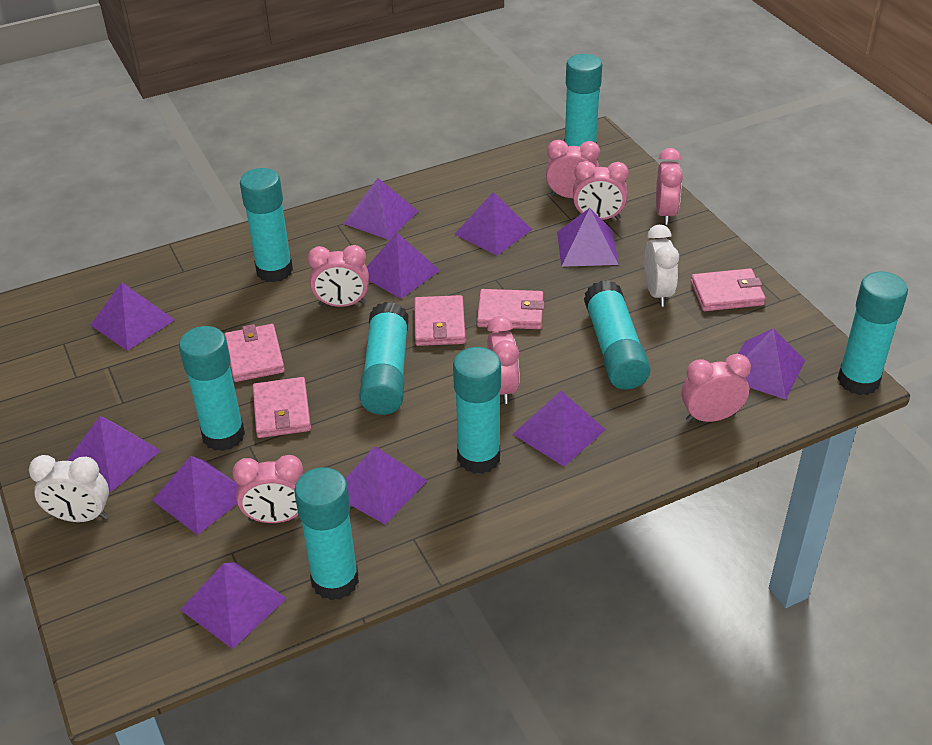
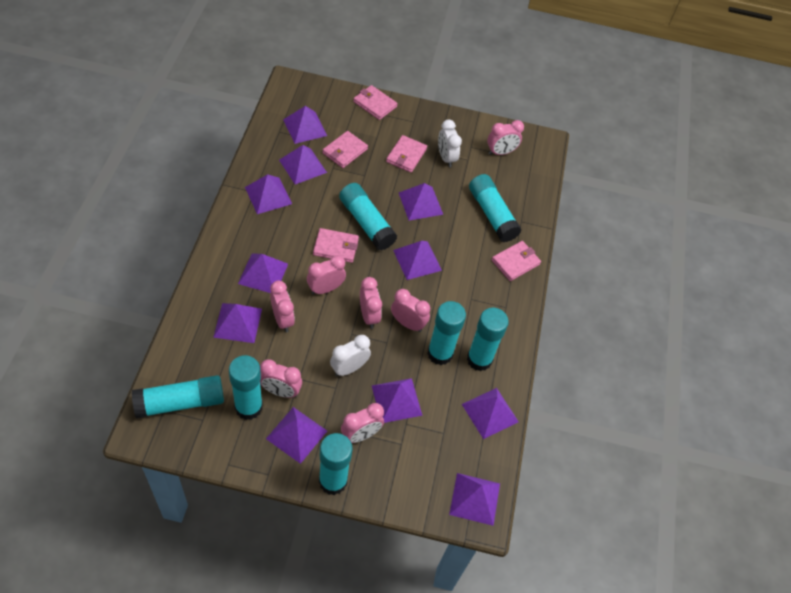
turquoise glue stick: 8 -> 7

